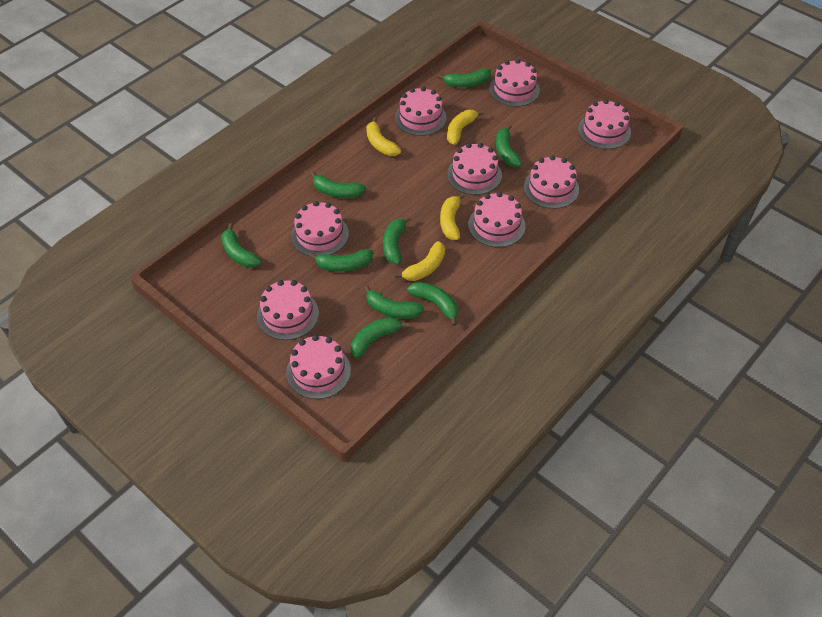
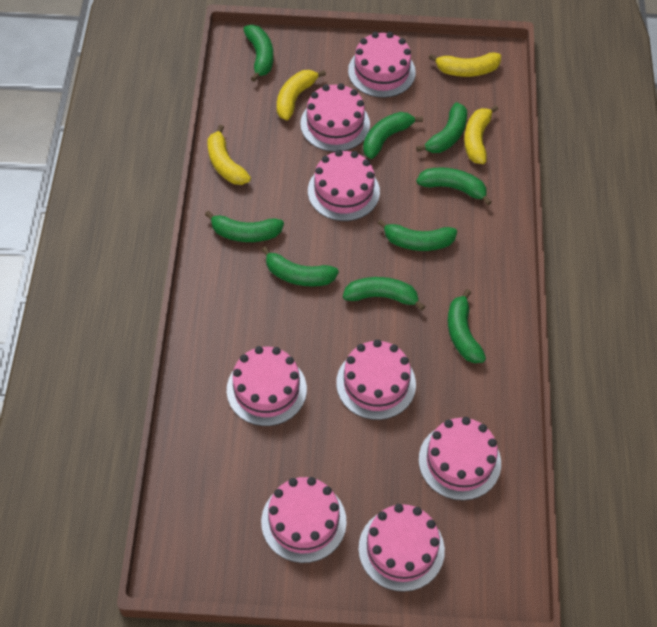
pink cake: 9 -> 8

